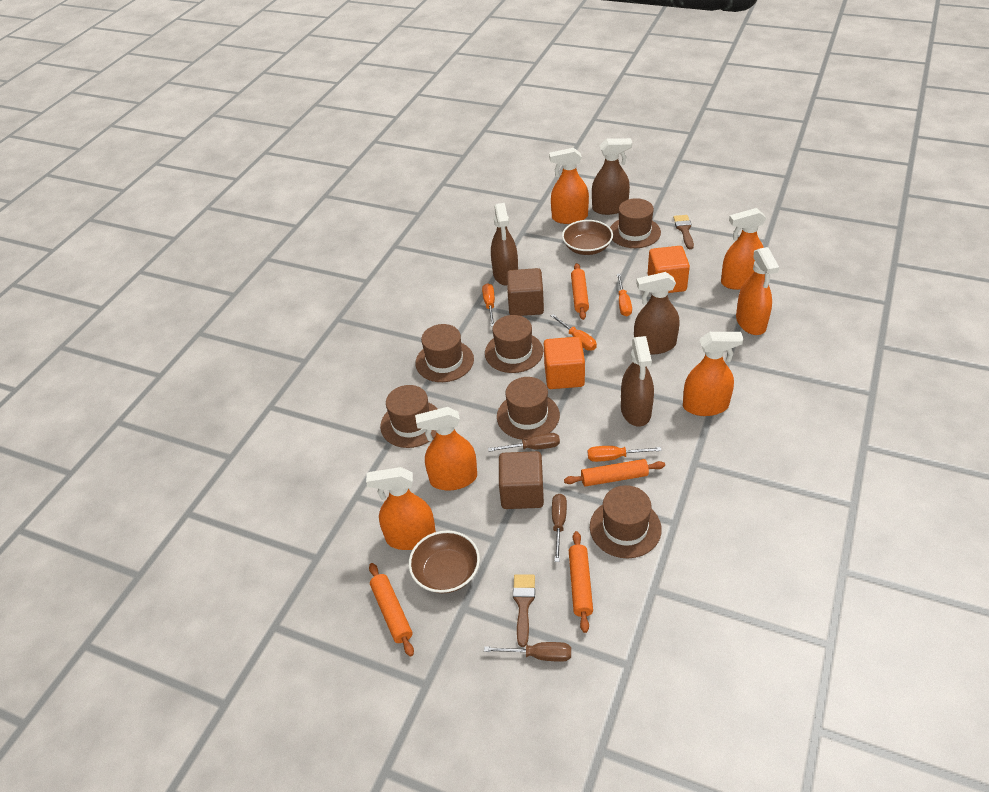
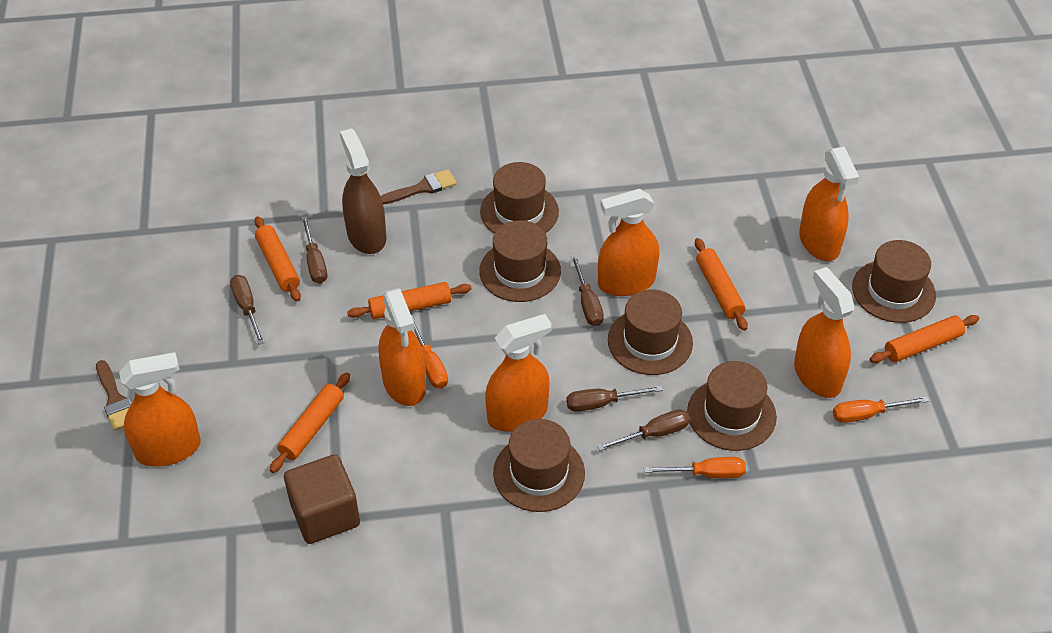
brown bowl: 2 -> 0
brown cube: 2 -> 1
brown screwdriver: 3 -> 5
brown spray bottle: 4 -> 1
orange cube: 2 -> 0
orange rolling pin: 4 -> 5
orange screwdriver: 4 -> 3

